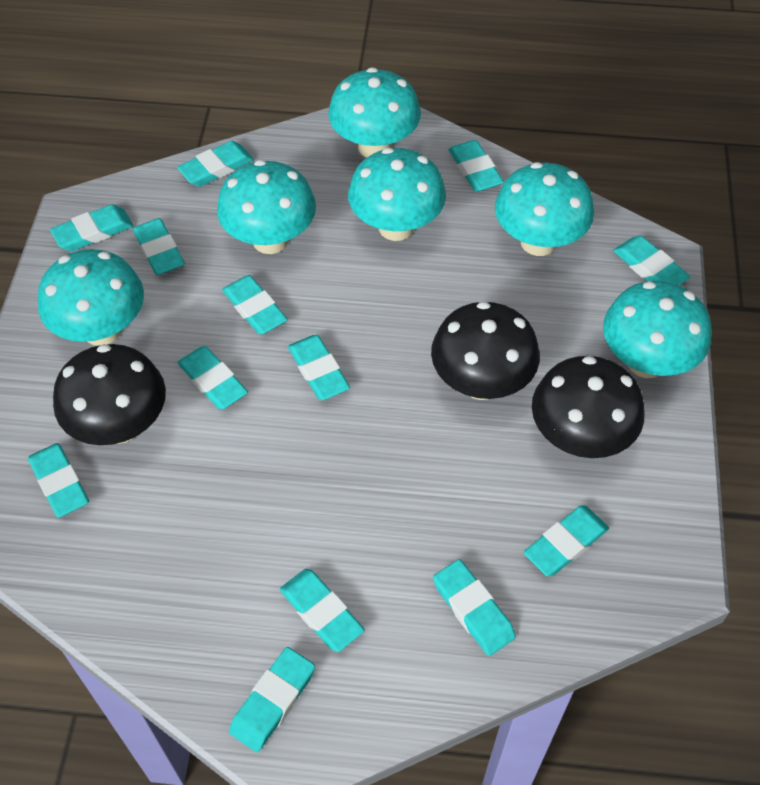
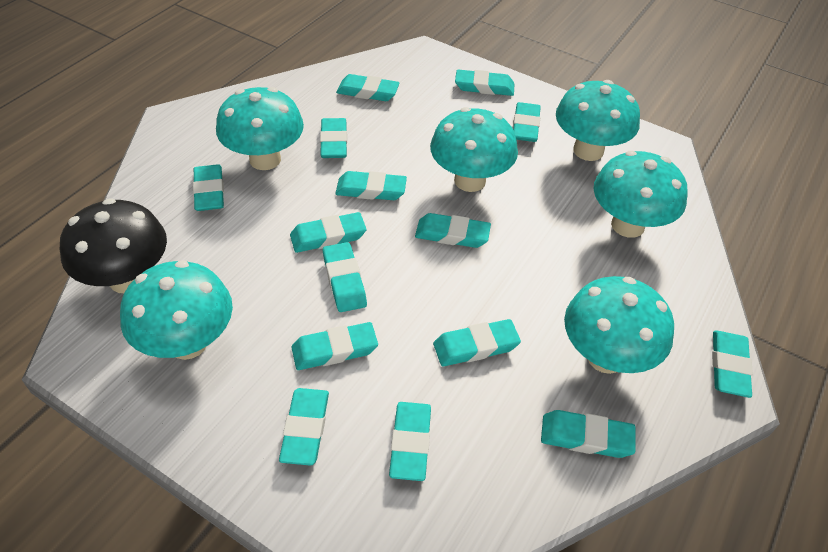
black mushroom: 3 -> 1
turquoise eraser: 13 -> 15

